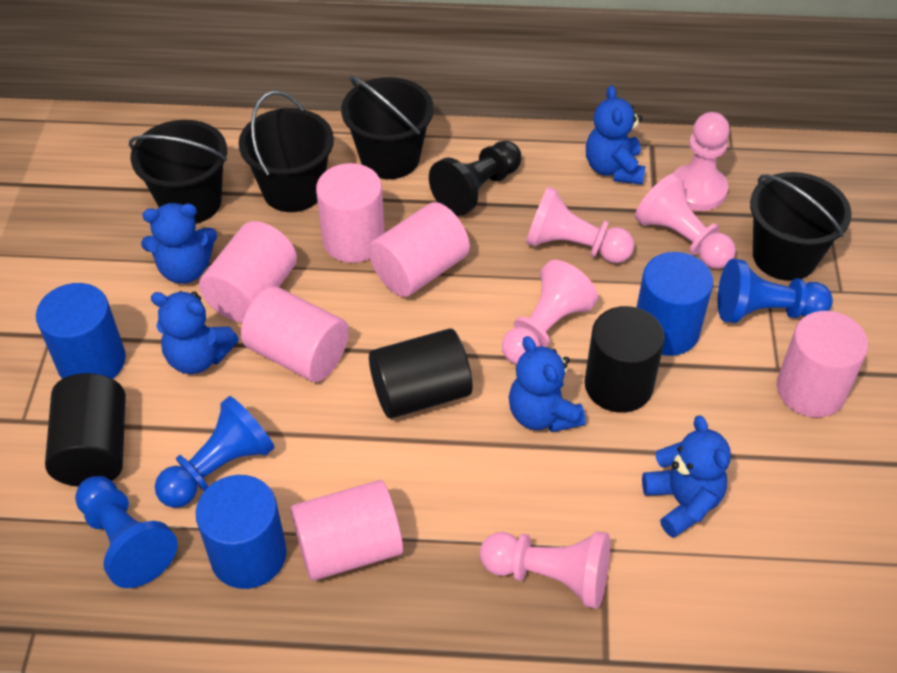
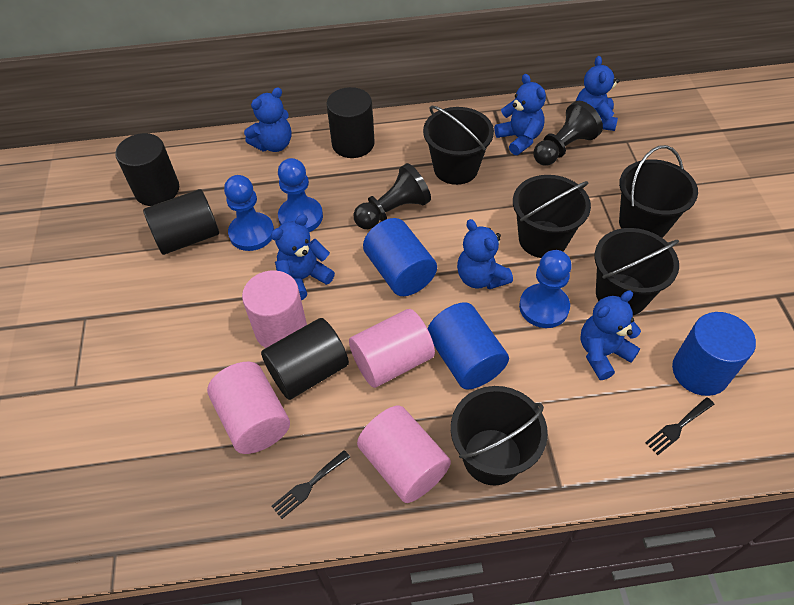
black bucket: 4 -> 5
black cylinder: 3 -> 4
black fork: 0 -> 2
black pawn: 1 -> 2
blue teddy bear: 5 -> 6
pink cylinder: 6 -> 4
pink pawn: 5 -> 0

